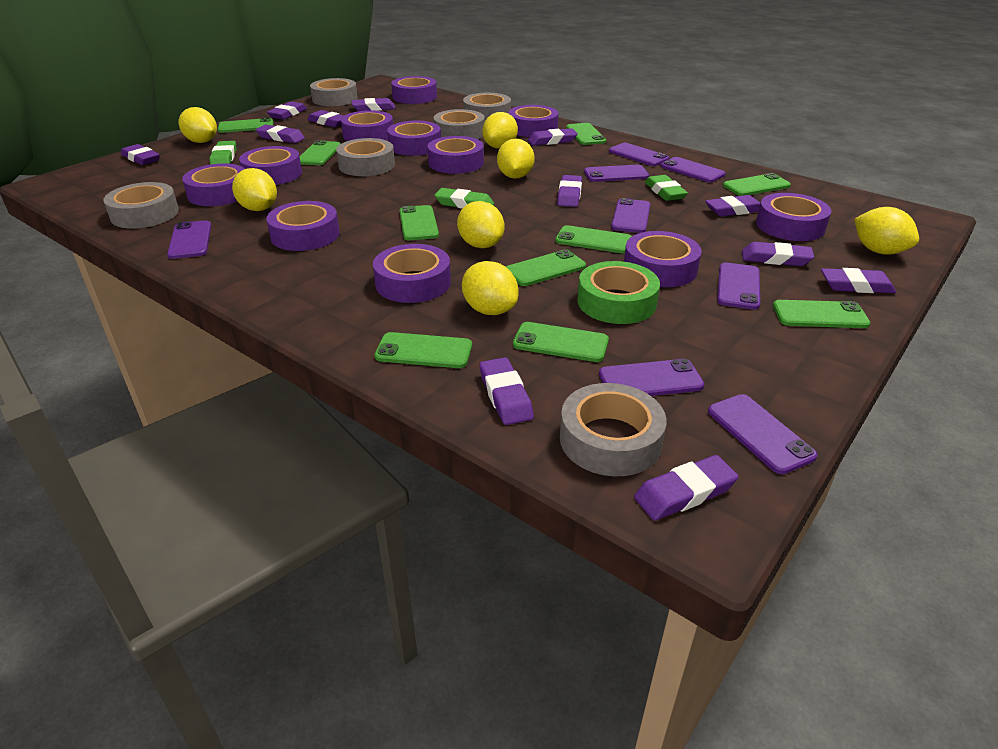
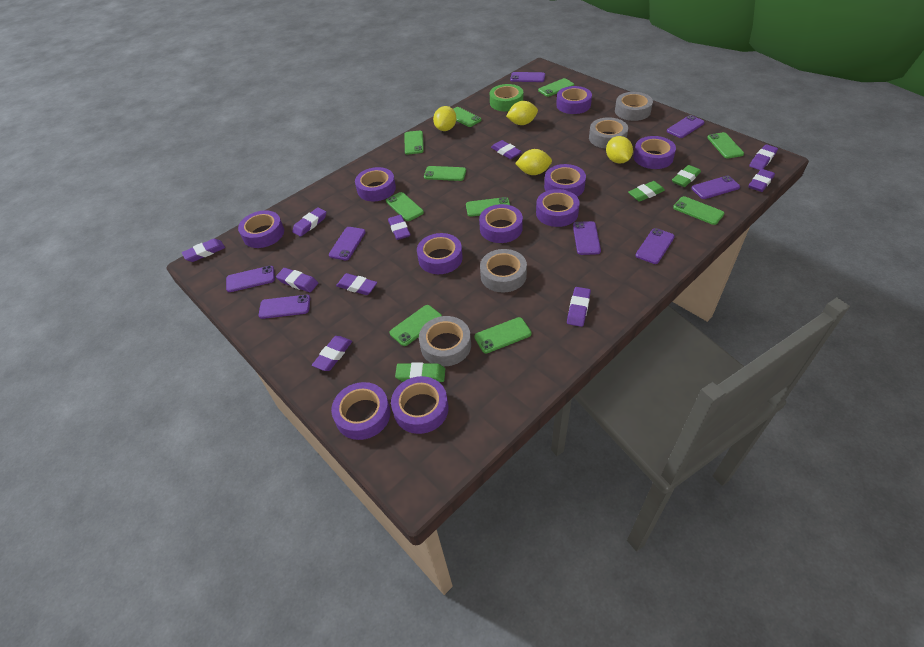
grey tape: 6 -> 4
purple eraser: 12 -> 10
purple tape: 11 -> 10
yellow lemon: 7 -> 4

